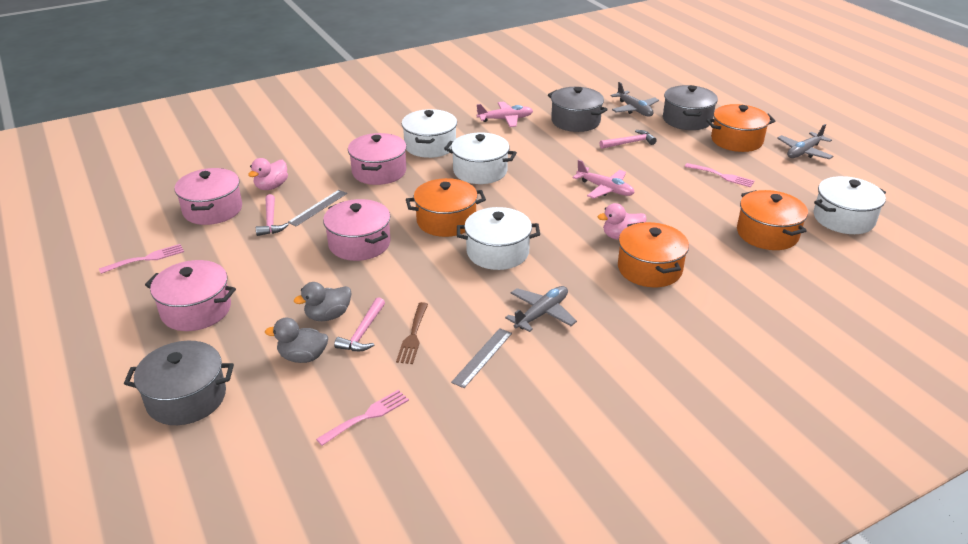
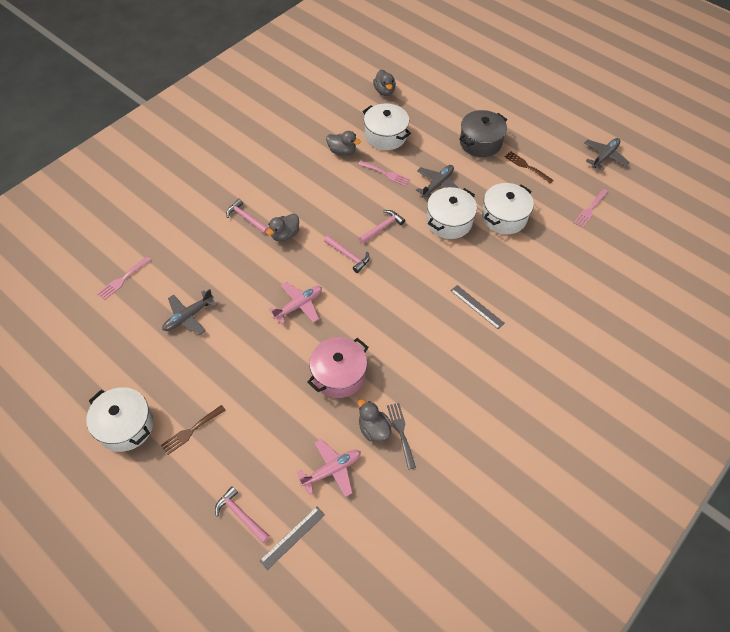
brown fork: 1 -> 2
grey duck: 2 -> 4
grey fork: 0 -> 1
grey pot: 3 -> 1
orange pot: 4 -> 0
pink duck: 2 -> 0
pink hammer: 3 -> 4
pink pot: 4 -> 1

